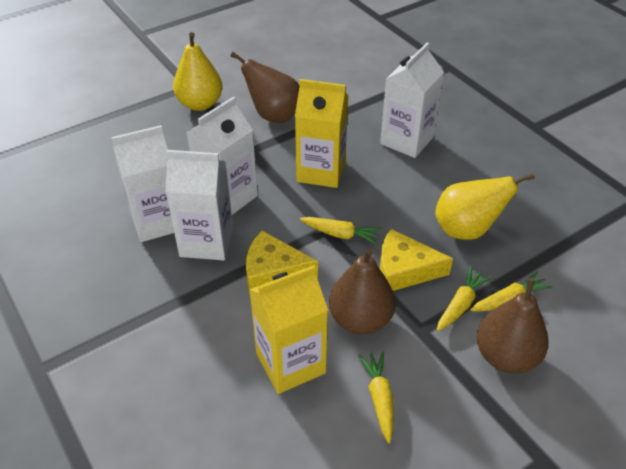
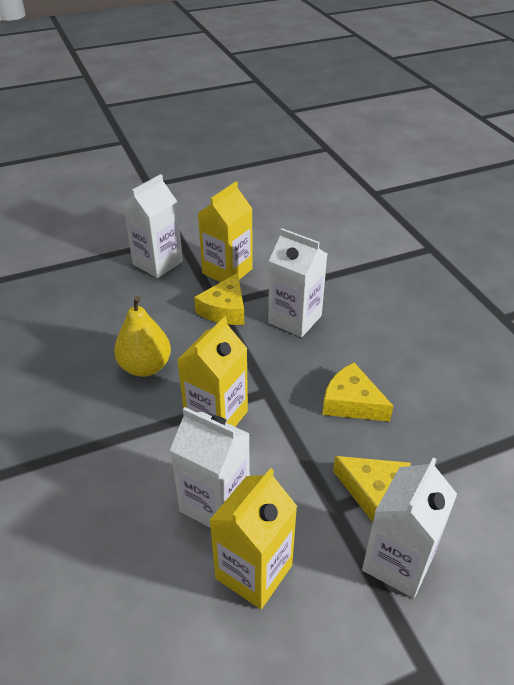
brown pear: 3 -> 0
yellow carrot: 4 -> 0
yellow carton: 2 -> 3
yellow cheese: 2 -> 3
yellow pear: 2 -> 1

